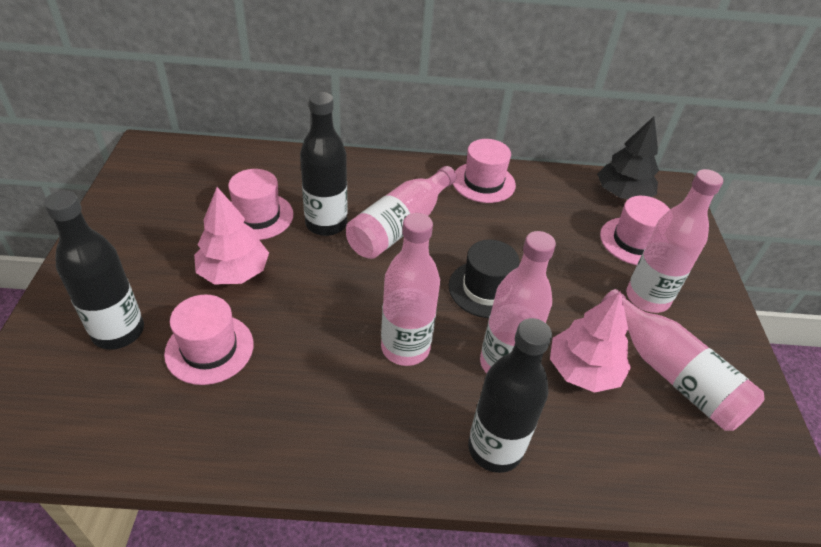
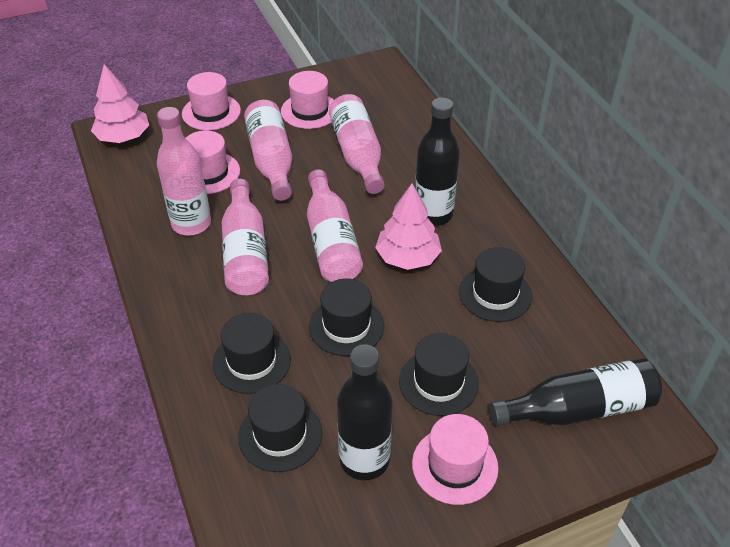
black hat: 1 -> 5
black tree: 1 -> 0

